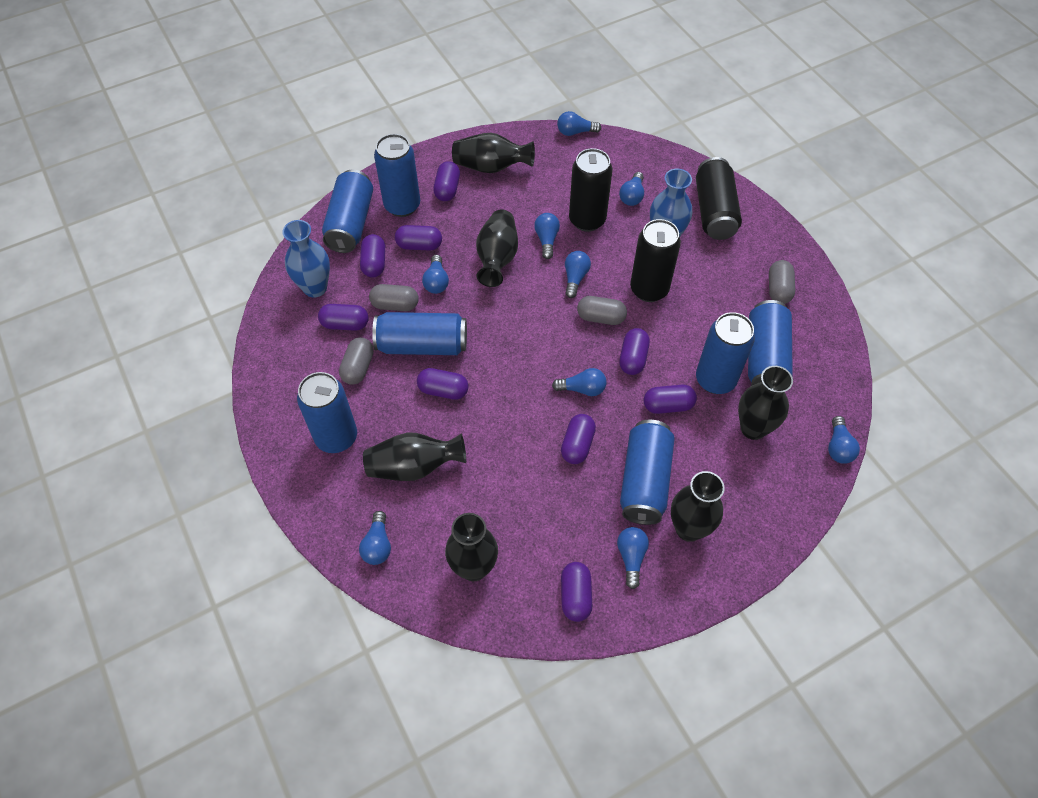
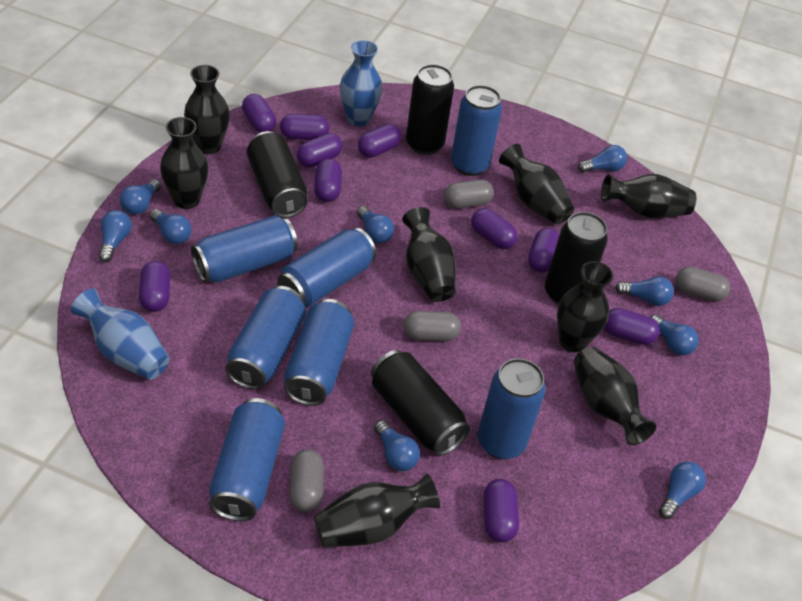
black can: 3 -> 4
black vase: 6 -> 8
purple capsule: 9 -> 10

